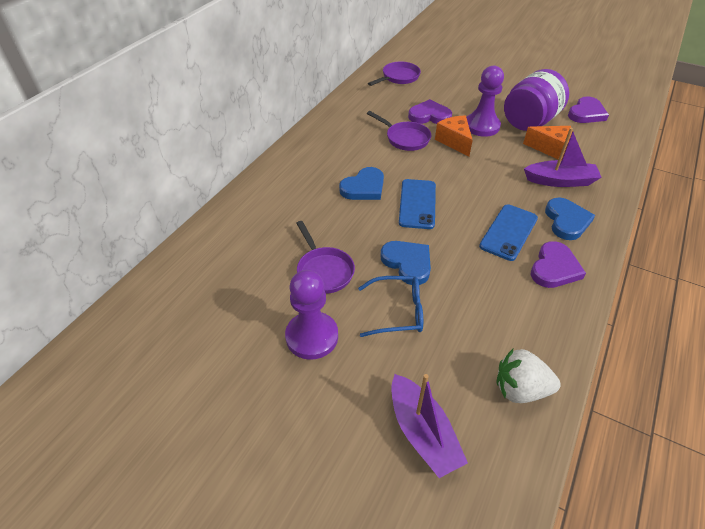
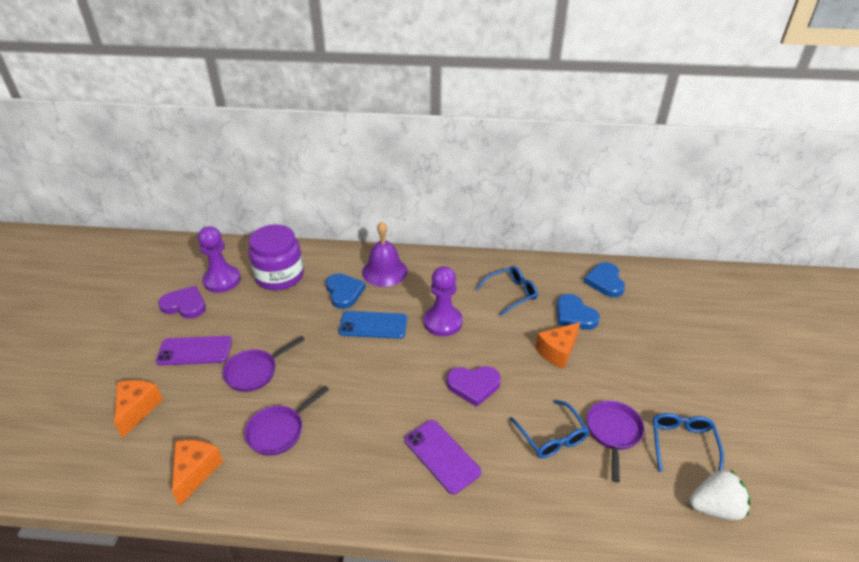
blue glasses: 1 -> 3
blue phone: 2 -> 1
orange cheese: 2 -> 3
purple bell: 0 -> 1
purple boat: 2 -> 0
purple heart: 3 -> 2
purple phone: 0 -> 2

